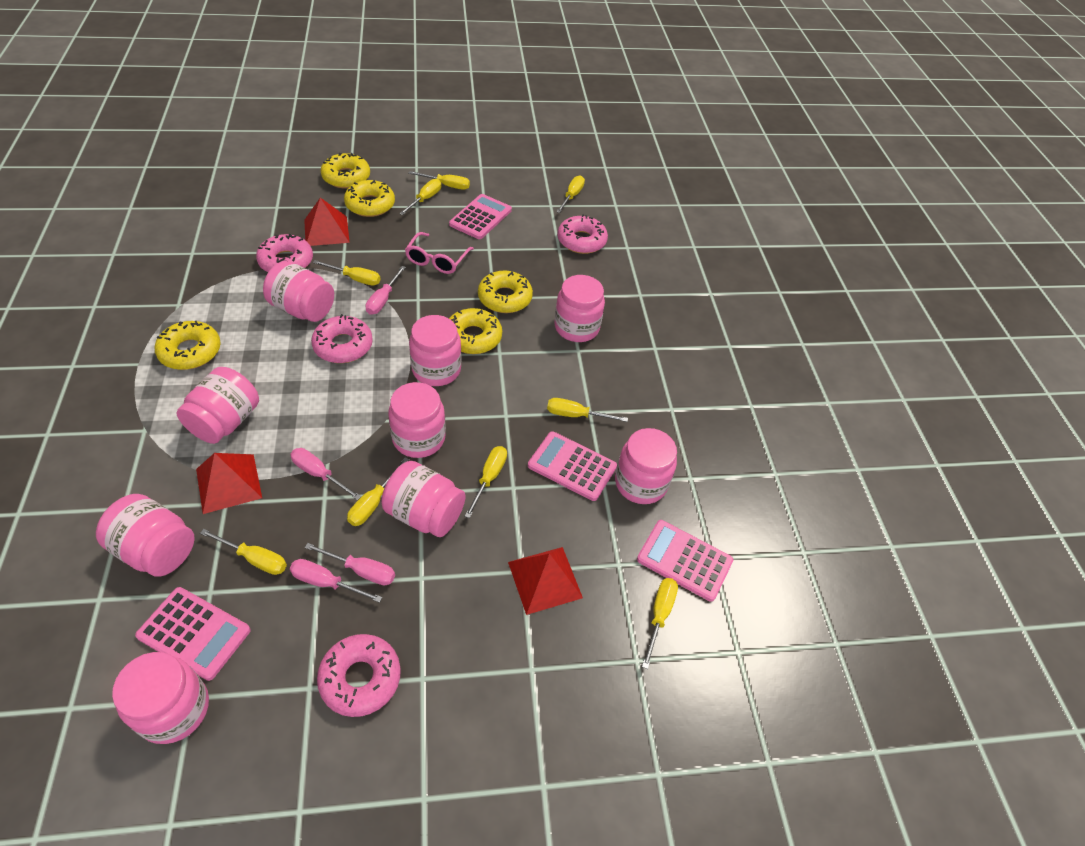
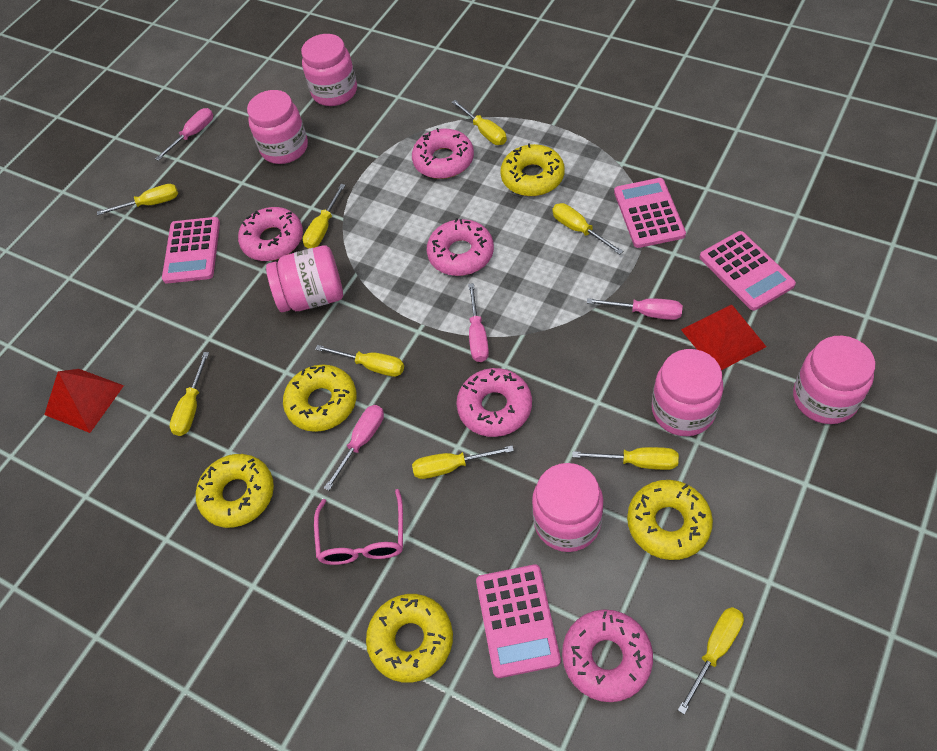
pink donut: 4 -> 5
pink jar: 9 -> 6
red pyramid: 3 -> 2

